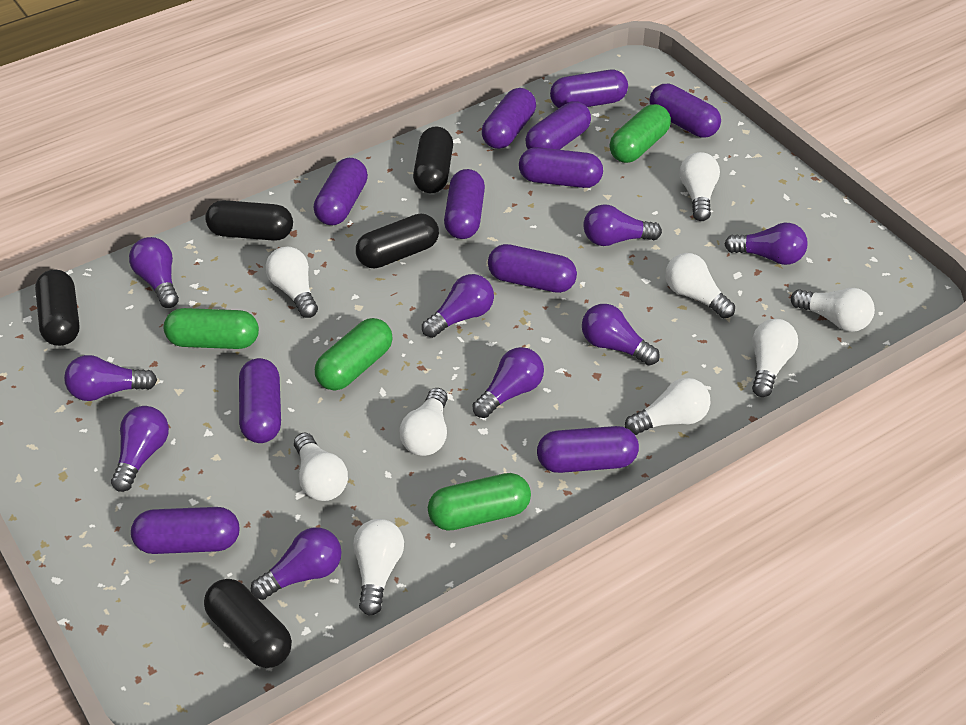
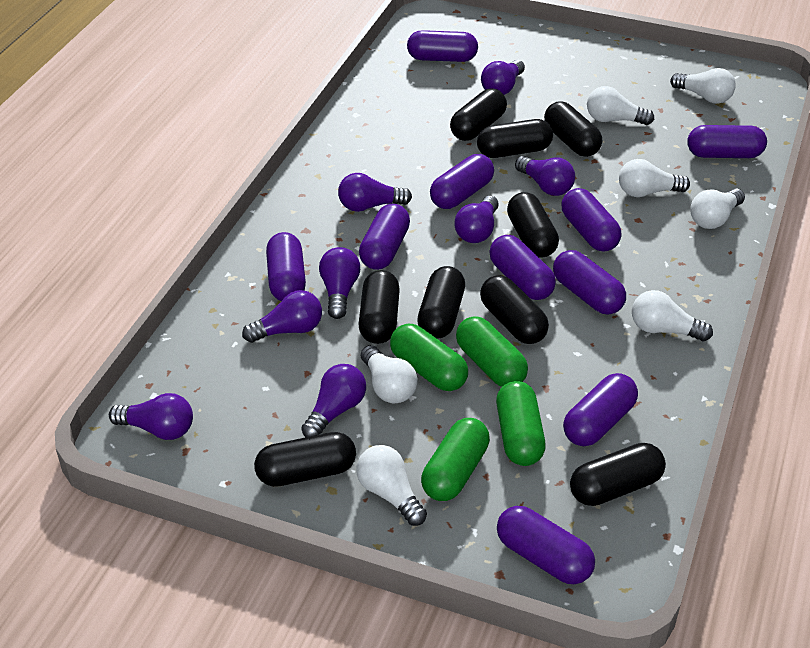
black capsule: 5 -> 9
purple capsule: 11 -> 10
purple light bulb: 9 -> 8
white light bulb: 9 -> 7

